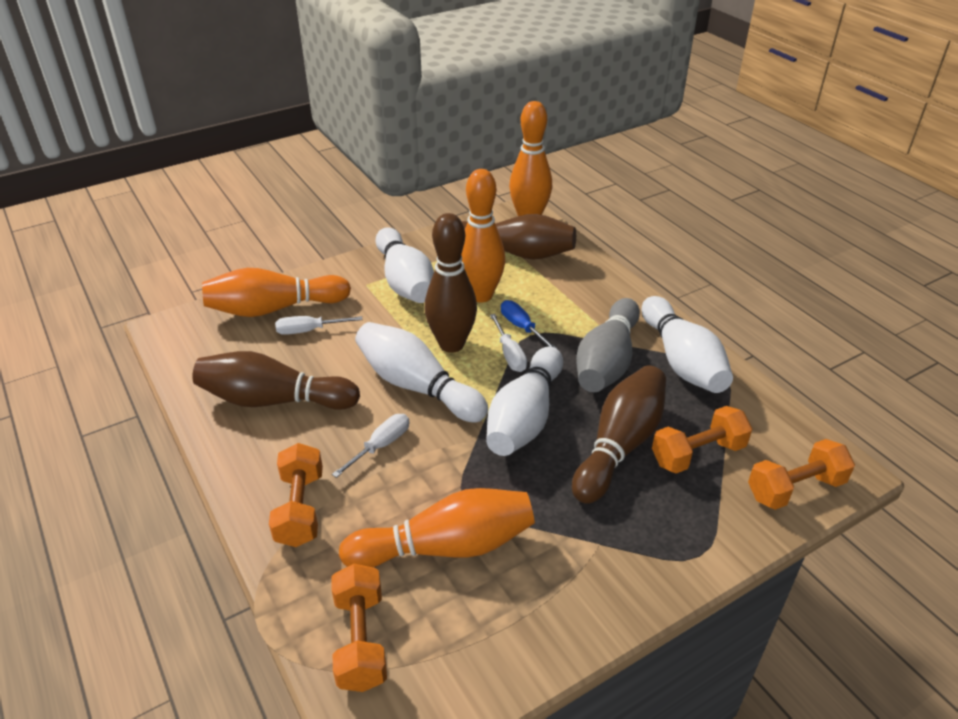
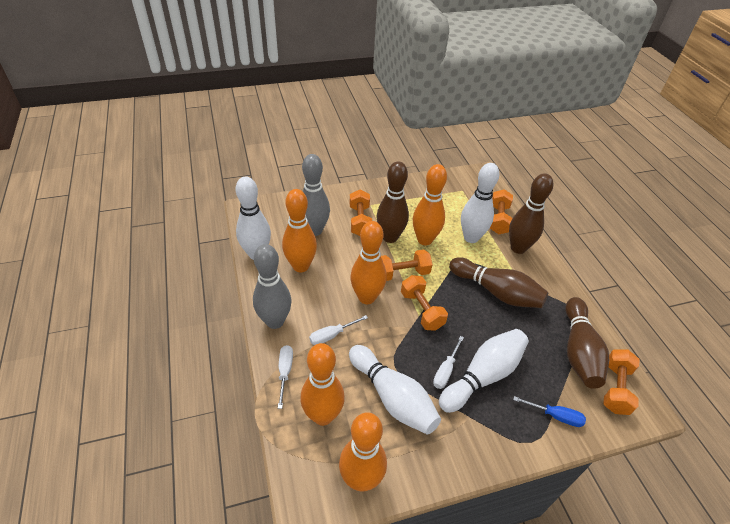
grey bowling pin: 1 -> 2
orange bowling pin: 4 -> 5
orange dumbbell: 4 -> 5

